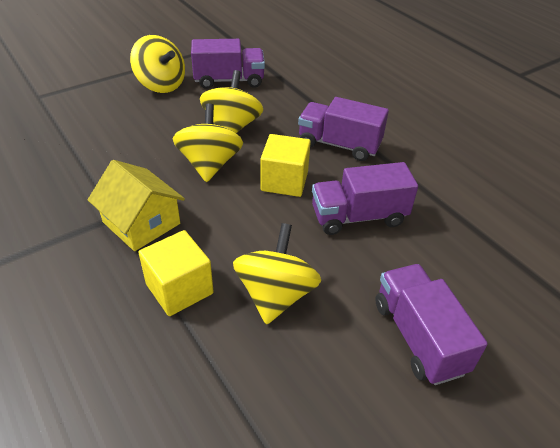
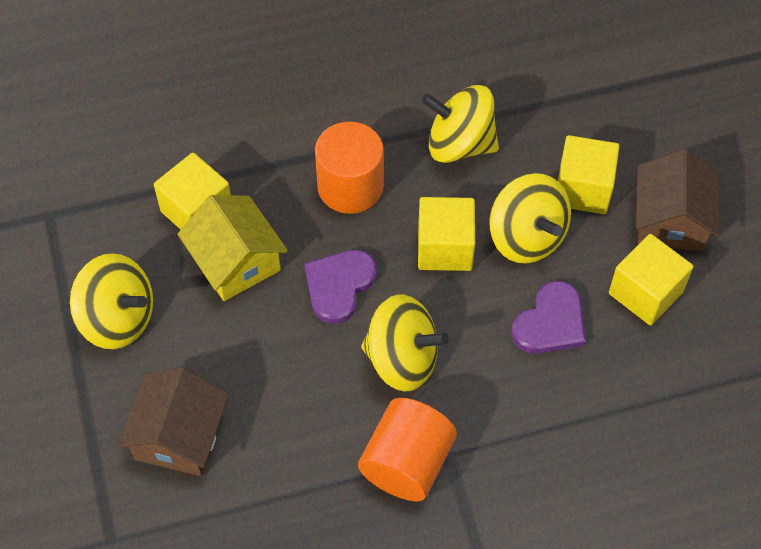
brown house: 0 -> 2
orange cylinder: 0 -> 2
purple heart: 0 -> 2
purple truck: 4 -> 0
yellow cube: 2 -> 4

